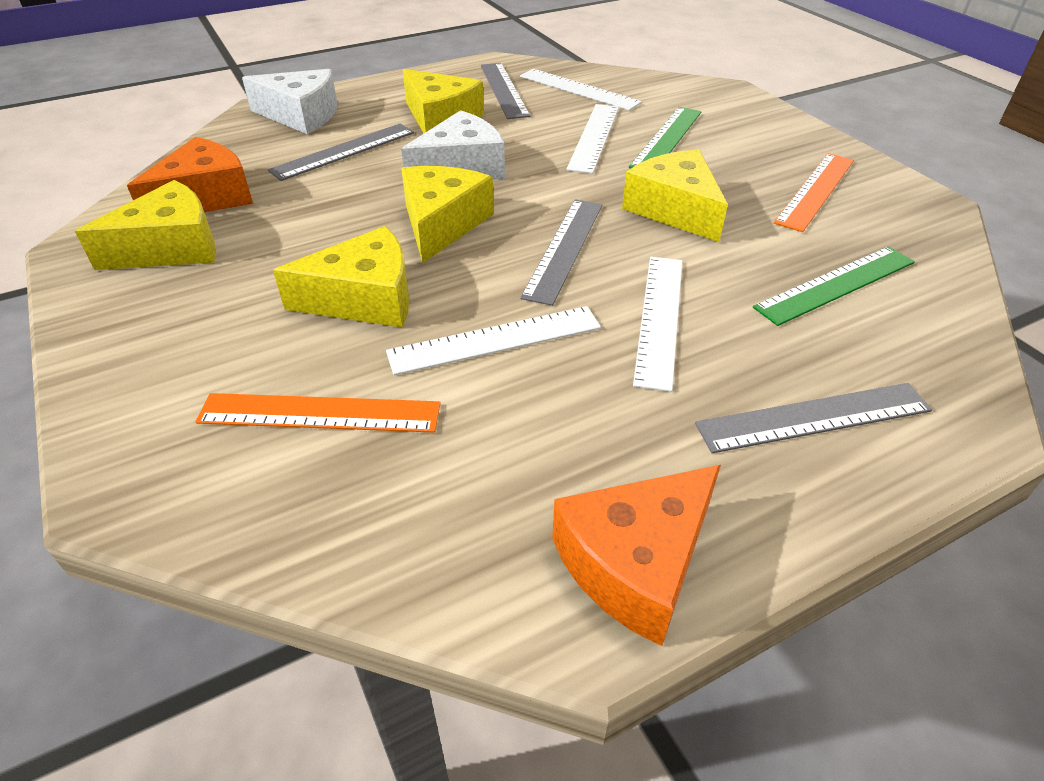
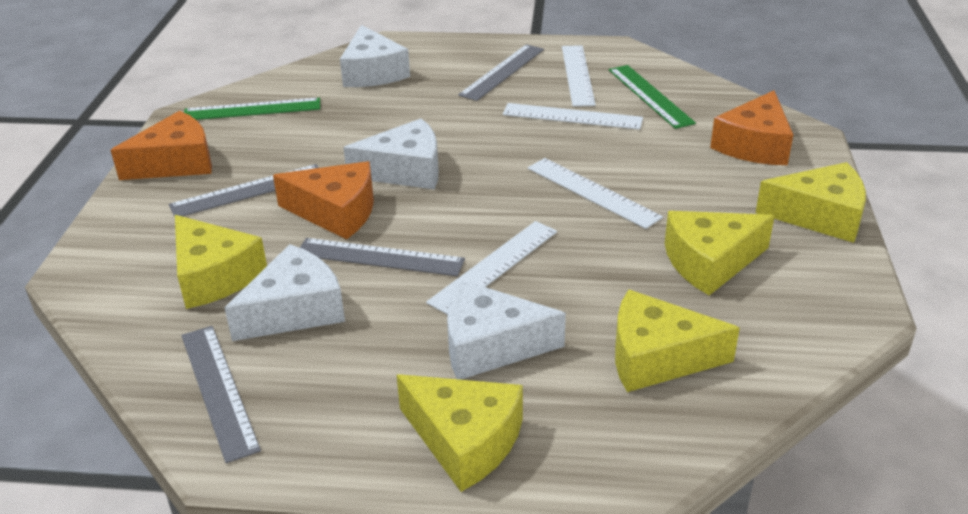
orange cheese: 2 -> 3
orange ruler: 2 -> 0
white cheese: 2 -> 4

